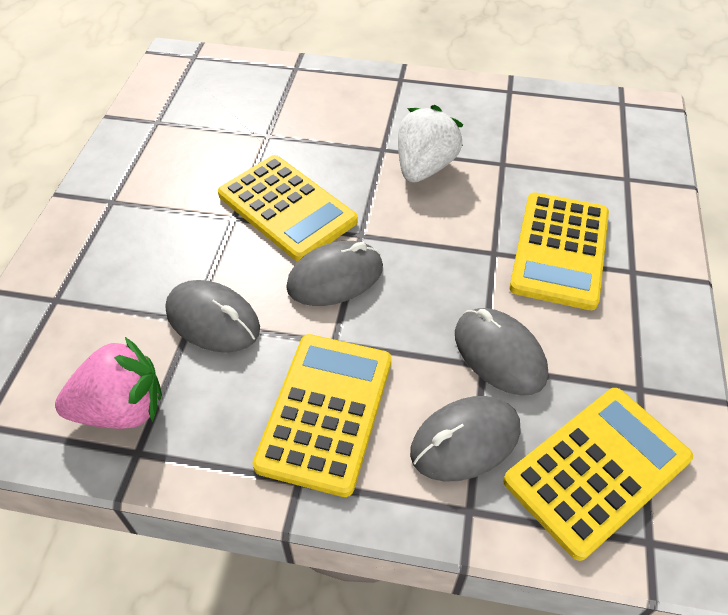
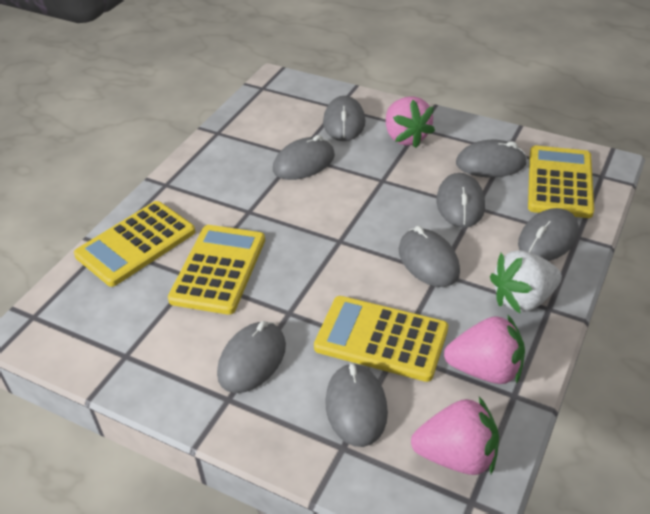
grey mouse: 4 -> 8
pink strawberry: 1 -> 3

